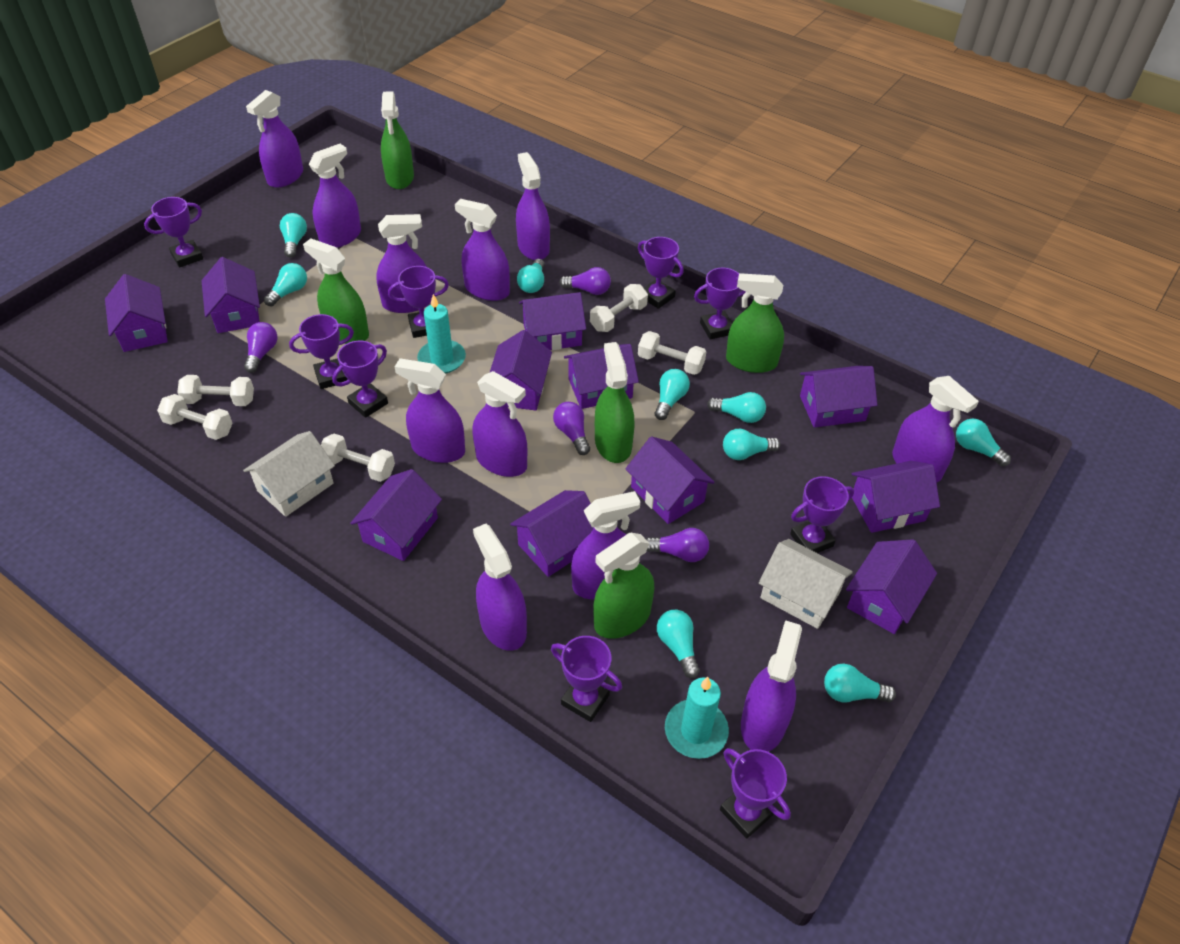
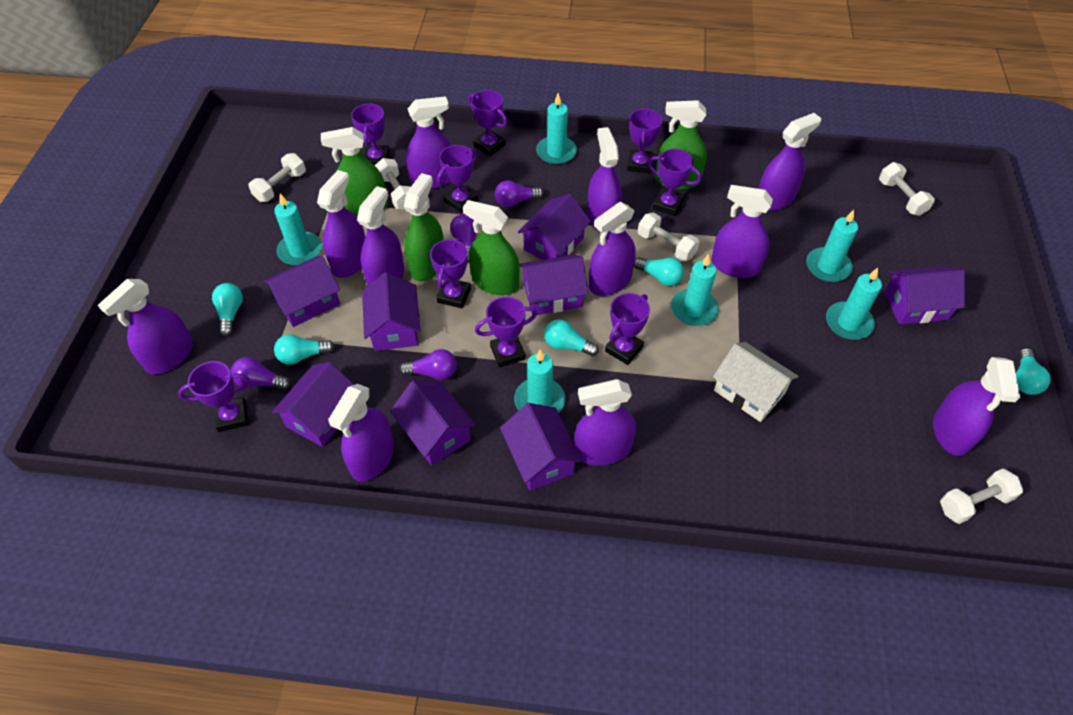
green spray bottle: 5 -> 4
purple house: 11 -> 8
turquoise candle: 2 -> 6
turquoise light bulb: 9 -> 5
white house: 2 -> 1

